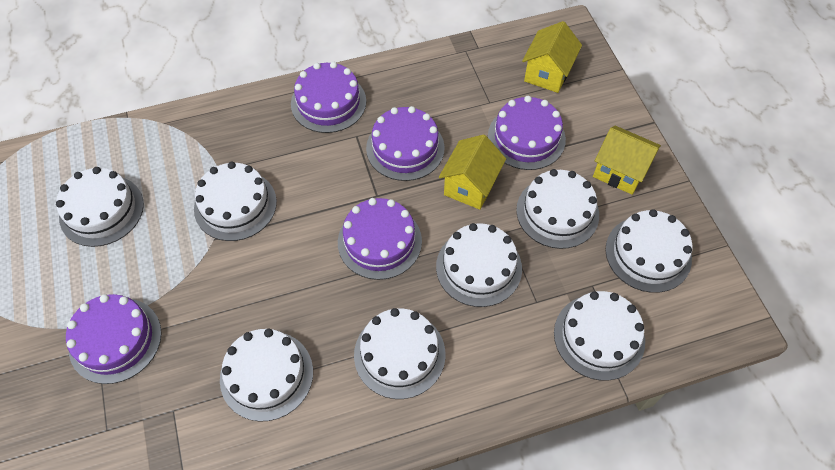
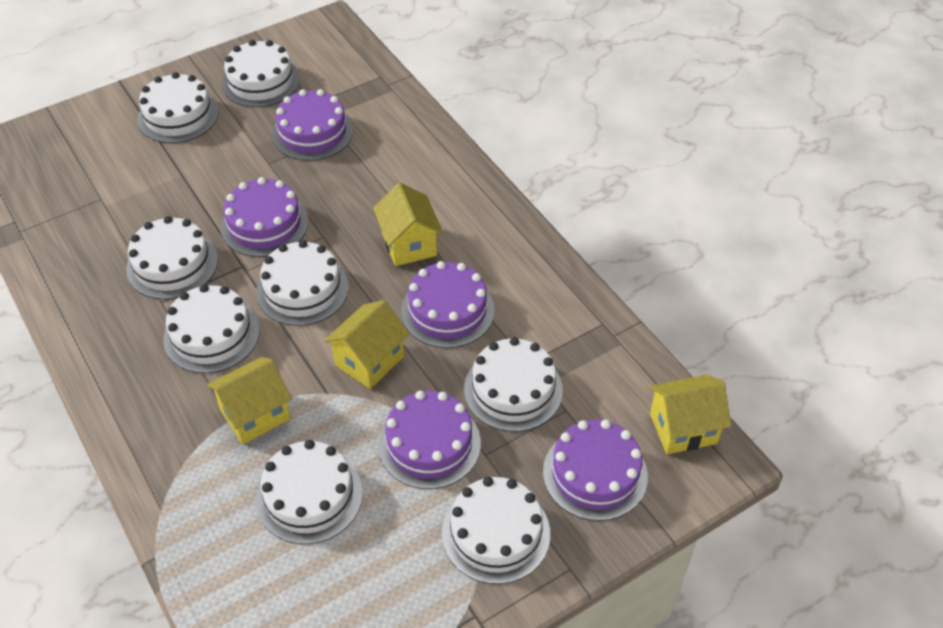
yellow house: 3 -> 4

